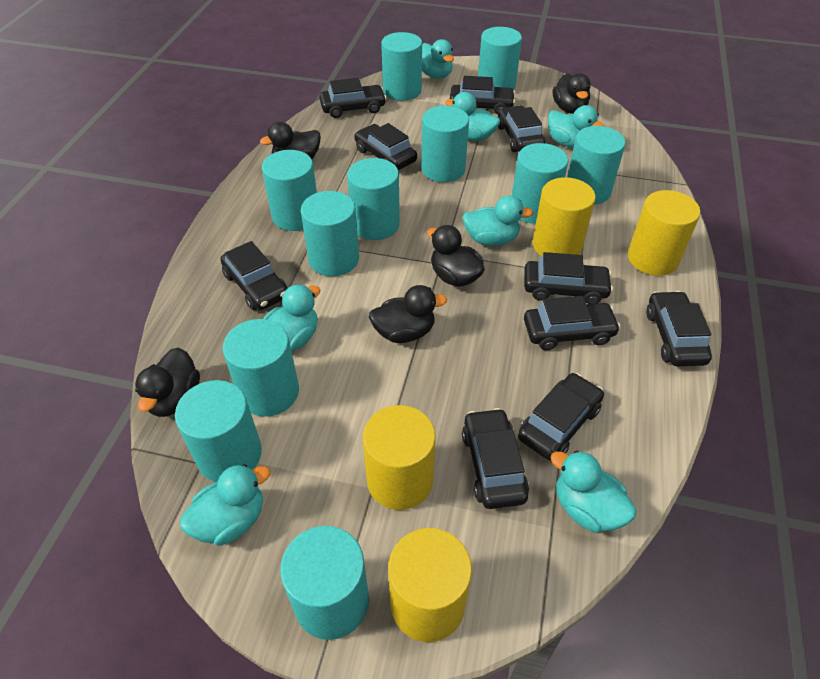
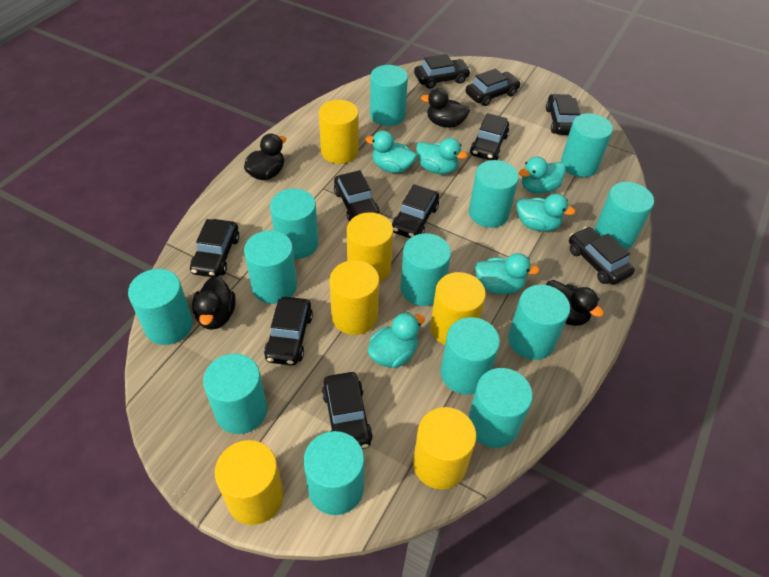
black duck: 5 -> 4
turquoise cylinder: 11 -> 13
turquoise duck: 7 -> 6
yellow cylinder: 4 -> 6

